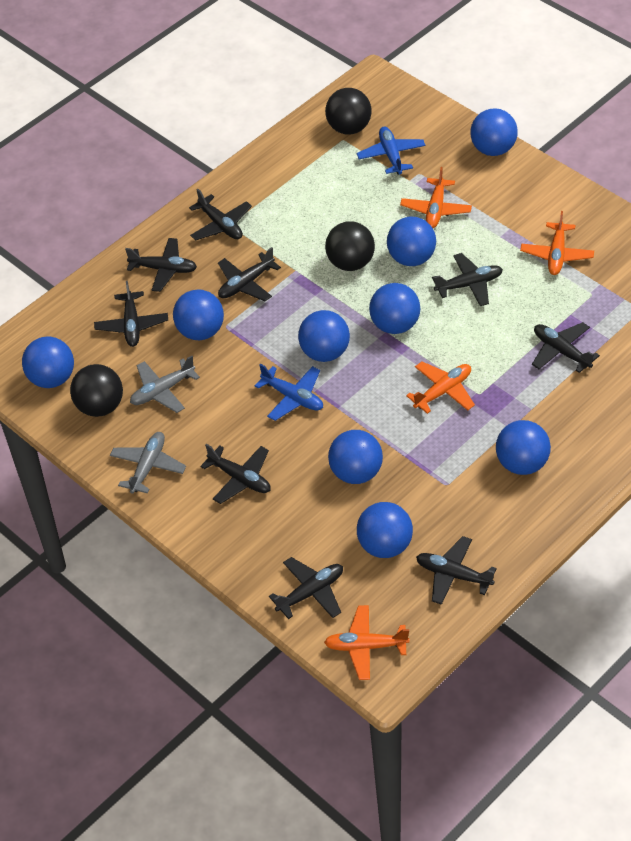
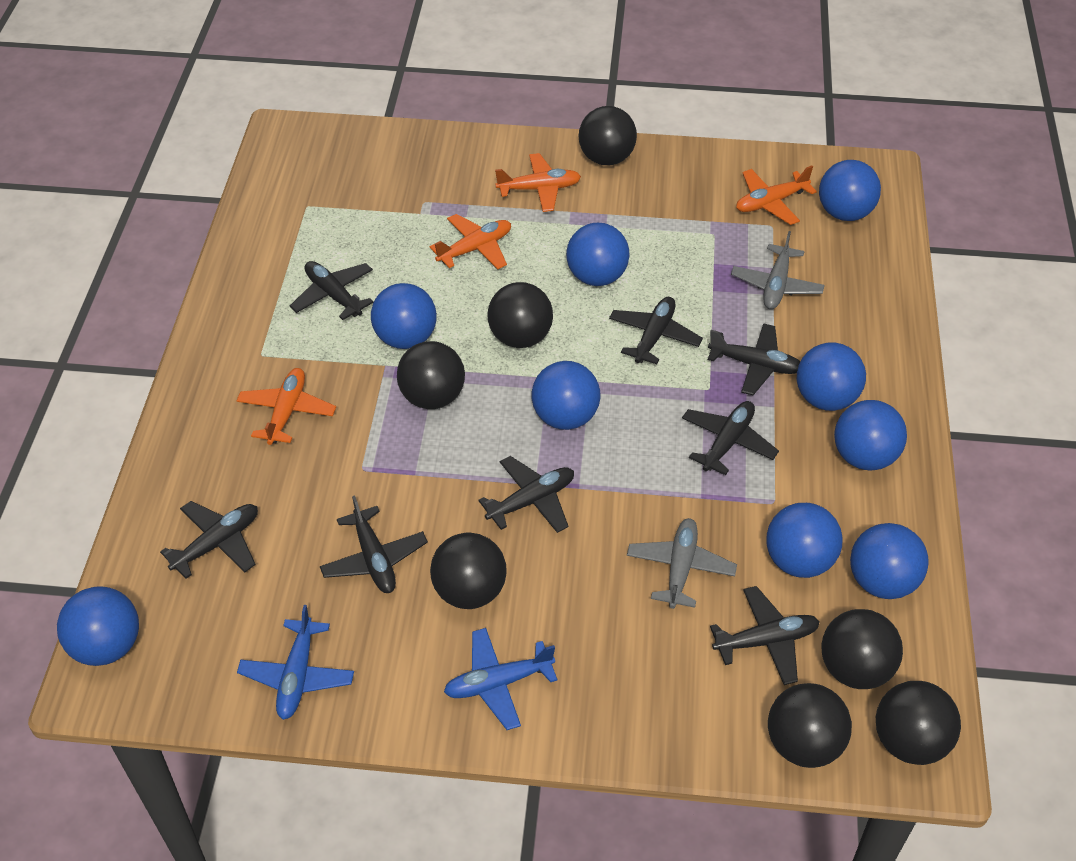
black ball: 3 -> 7
black plane: 9 -> 8

